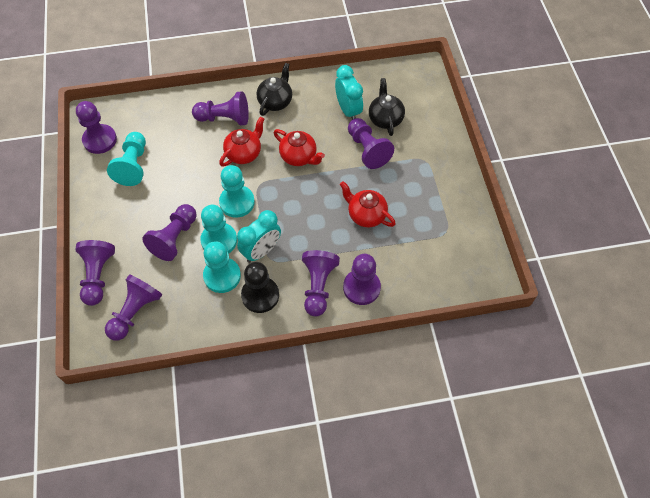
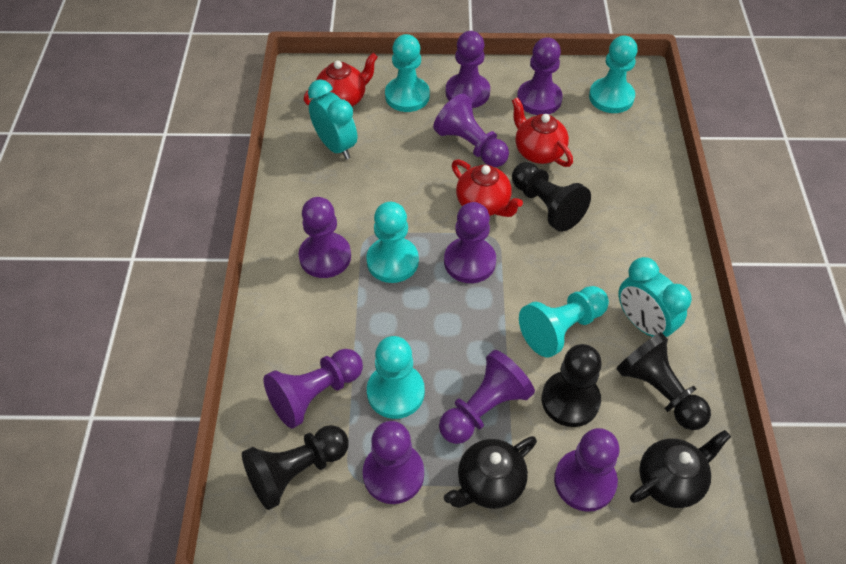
black pawn: 1 -> 4
purple pawn: 8 -> 9
turquoise pawn: 4 -> 5

